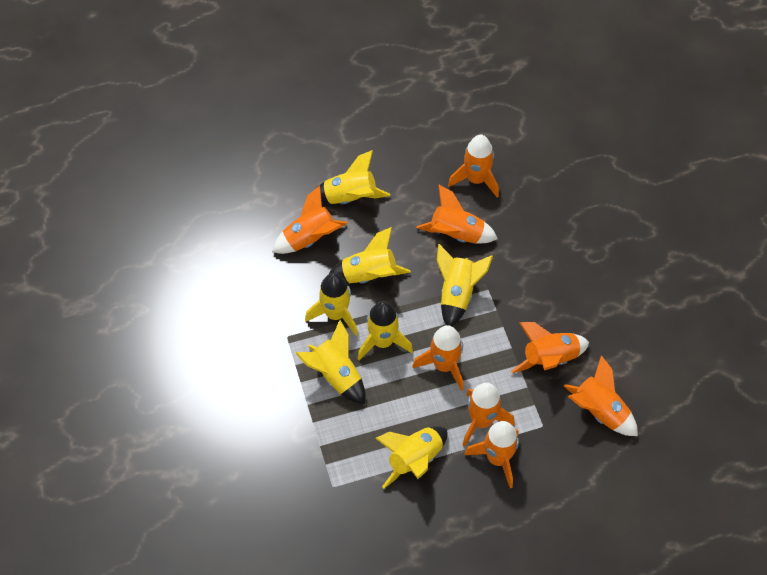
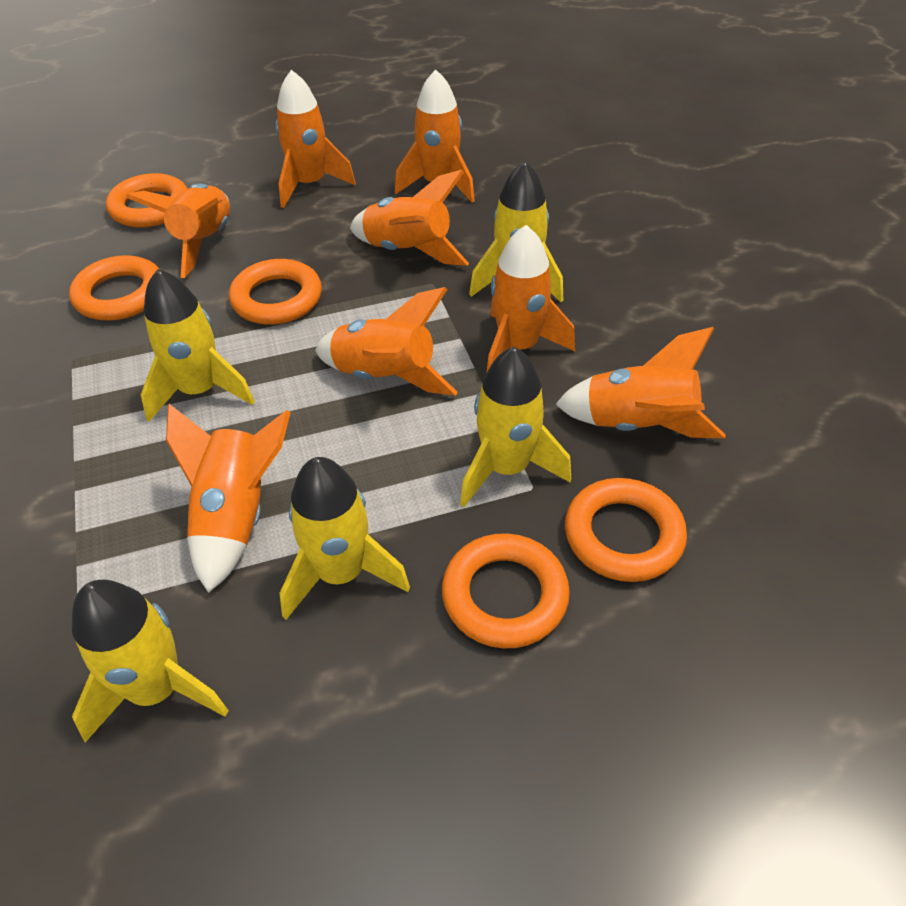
orange ring: 0 -> 5
yellow rocket: 7 -> 5

